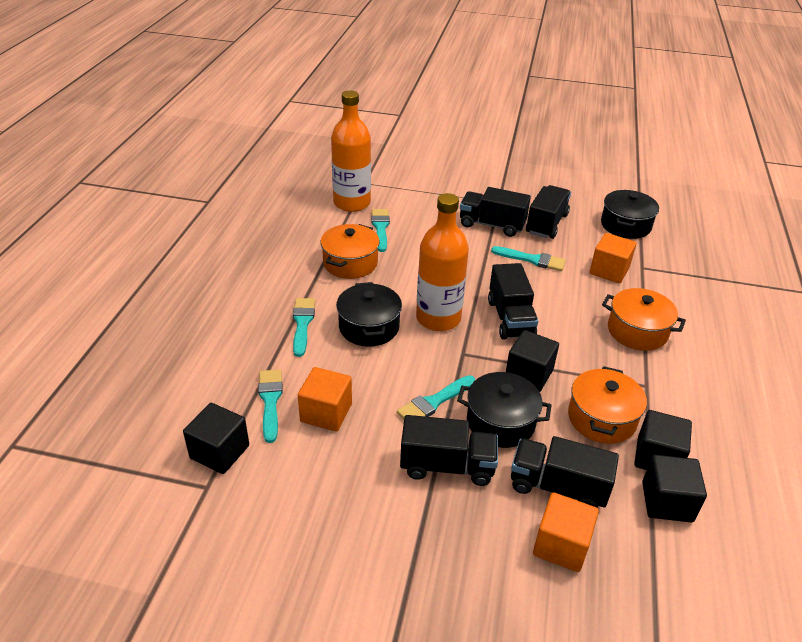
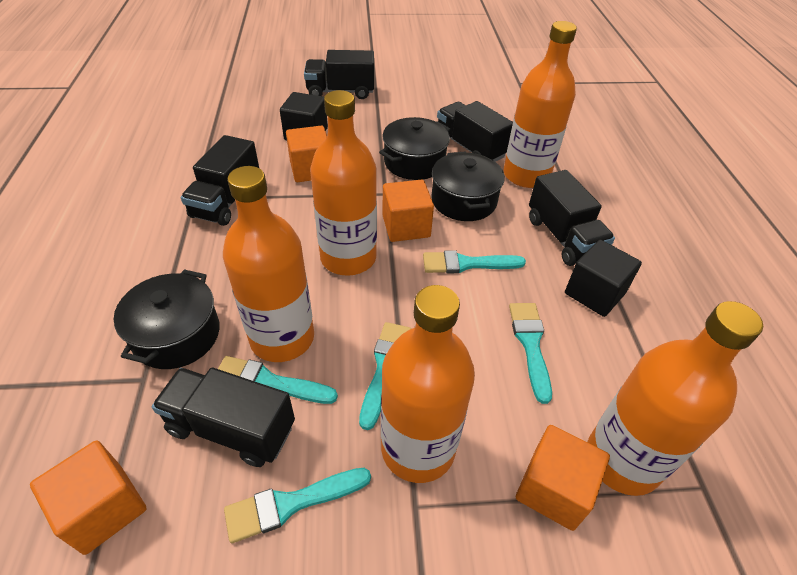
black cube: 4 -> 2
orange bottle: 2 -> 5
orange cube: 3 -> 4
orange pot: 3 -> 0

